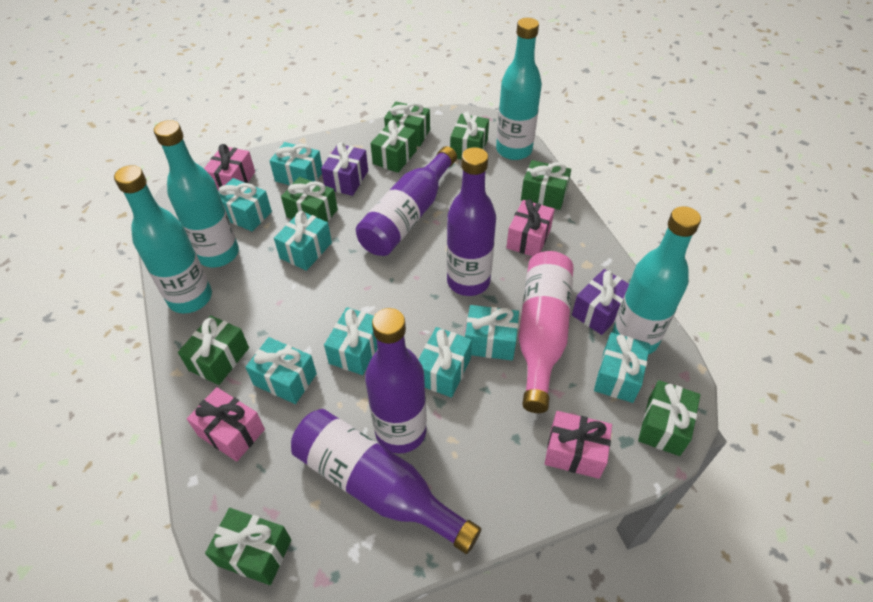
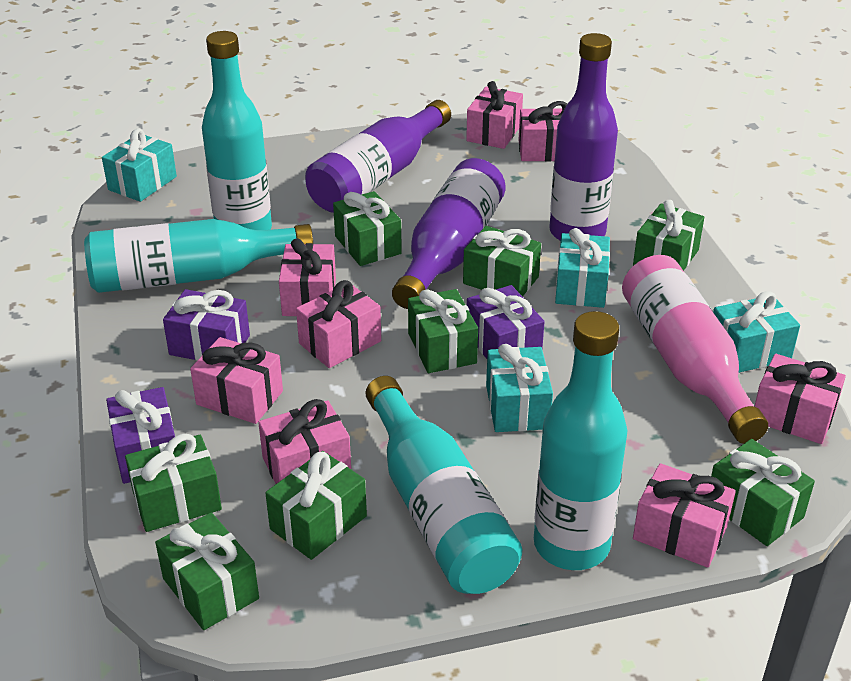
pink gift: 4 -> 8
purple bottle: 4 -> 3
purple gift: 2 -> 3
turquoise gift: 8 -> 4

